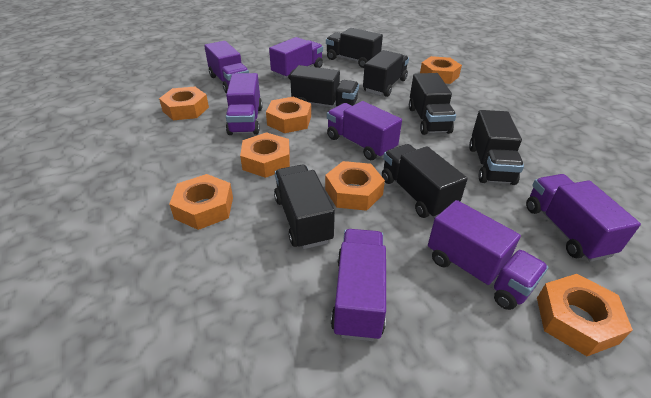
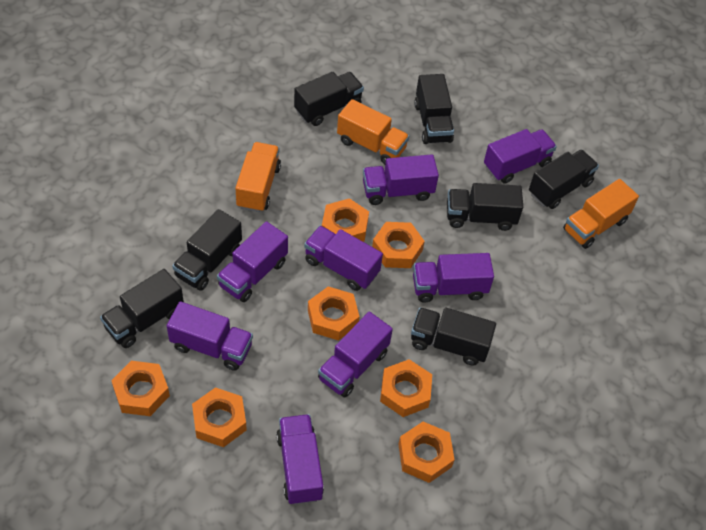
orange truck: 0 -> 3
purple truck: 7 -> 8

